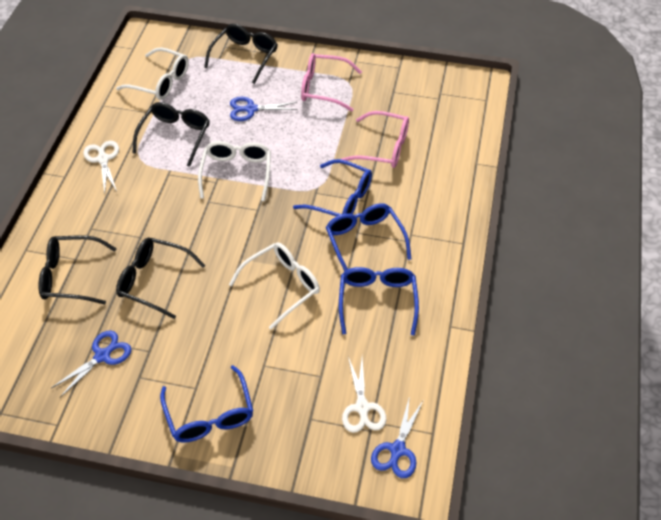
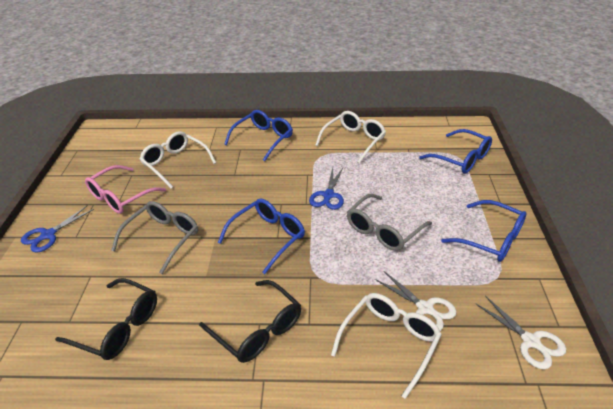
black glasses: 4 -> 2
blue scissors: 3 -> 2
grey glasses: 0 -> 2
pink glasses: 2 -> 1

